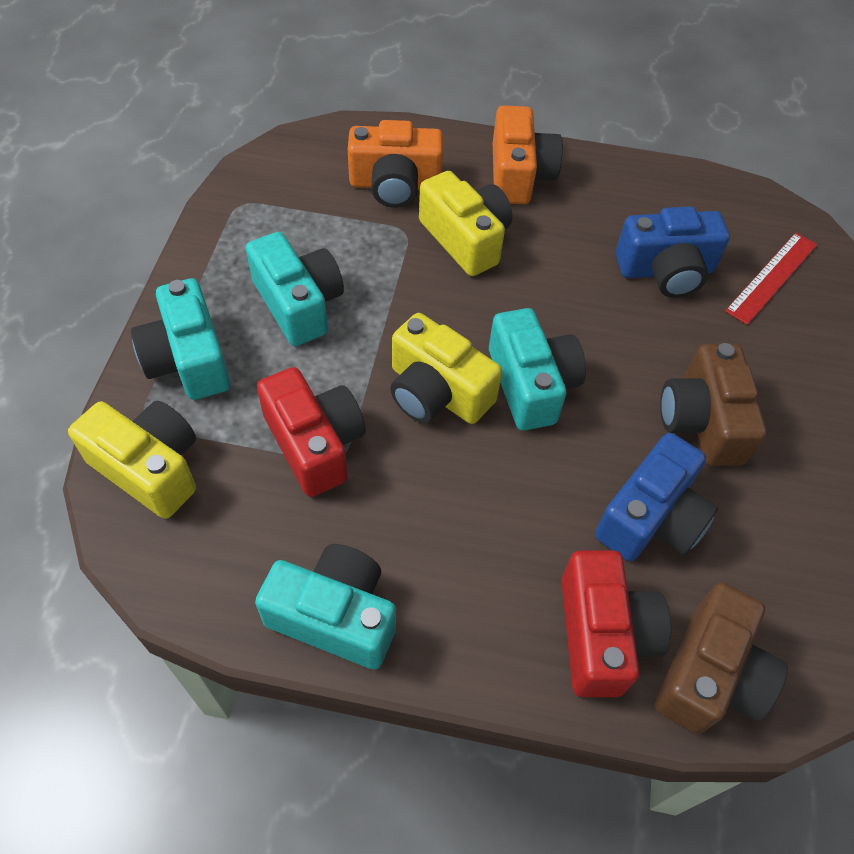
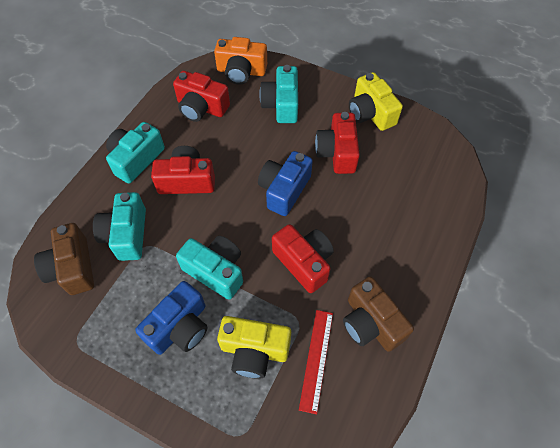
orange camera: 2 -> 1
red camera: 2 -> 4
yellow camera: 3 -> 2

